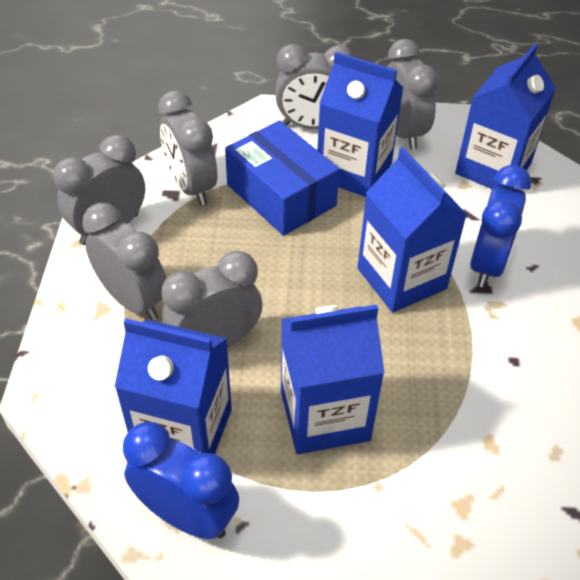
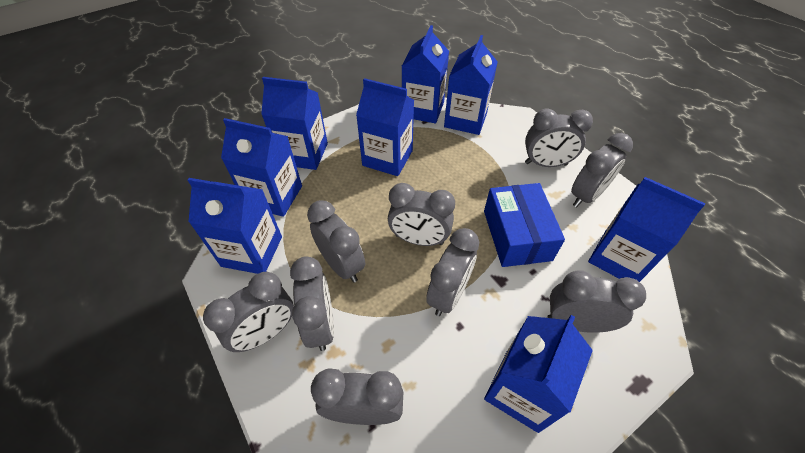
blue carton: 5 -> 8
blue clock: 2 -> 0
grey clock: 6 -> 9

